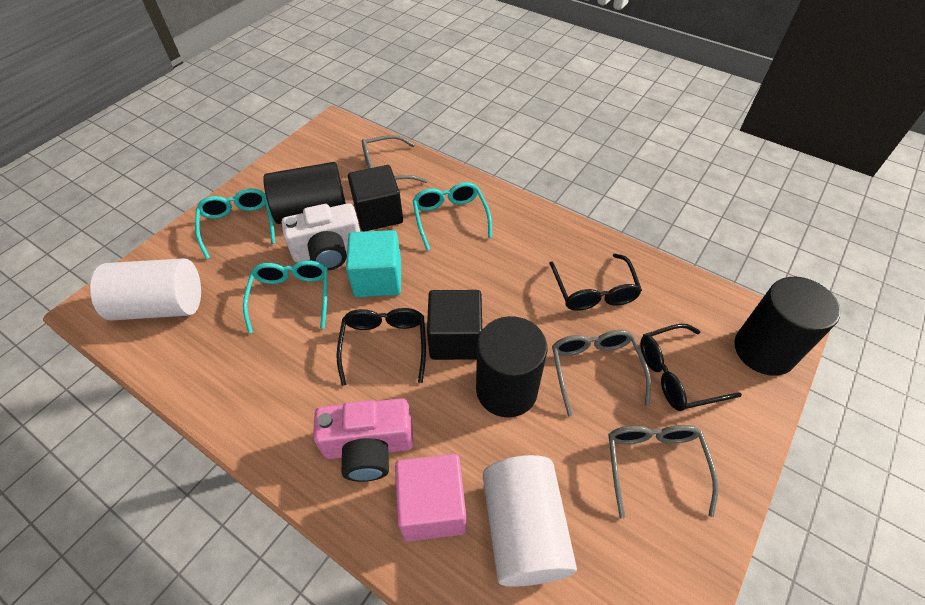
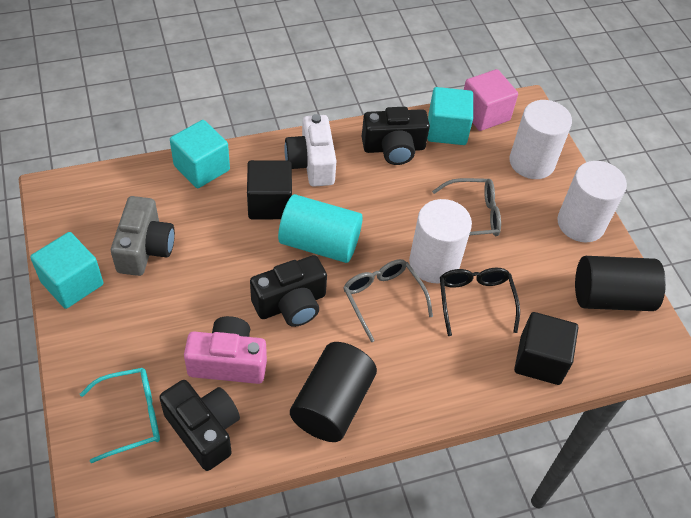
black camera: 0 -> 3
black cylinder: 3 -> 2
black glasses: 3 -> 1
grey camera: 0 -> 1
grey glasses: 3 -> 2
turquoise cube: 1 -> 3
turquoise cylinder: 0 -> 1
turquoise glasses: 3 -> 1
white cylinder: 2 -> 3

